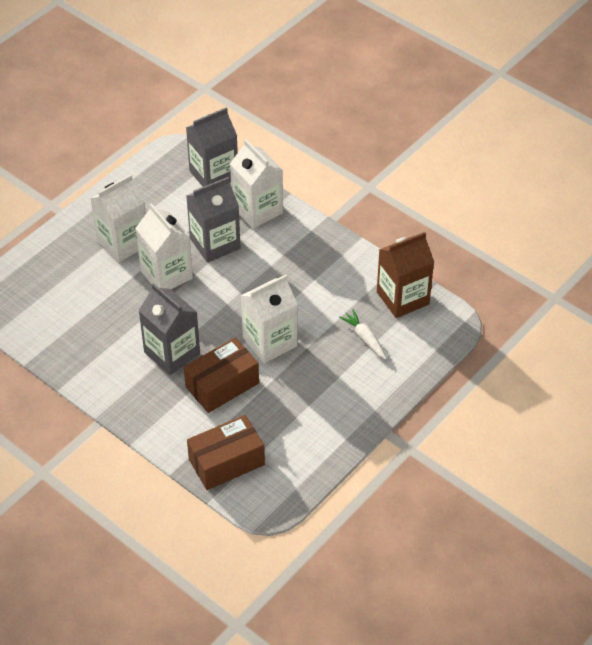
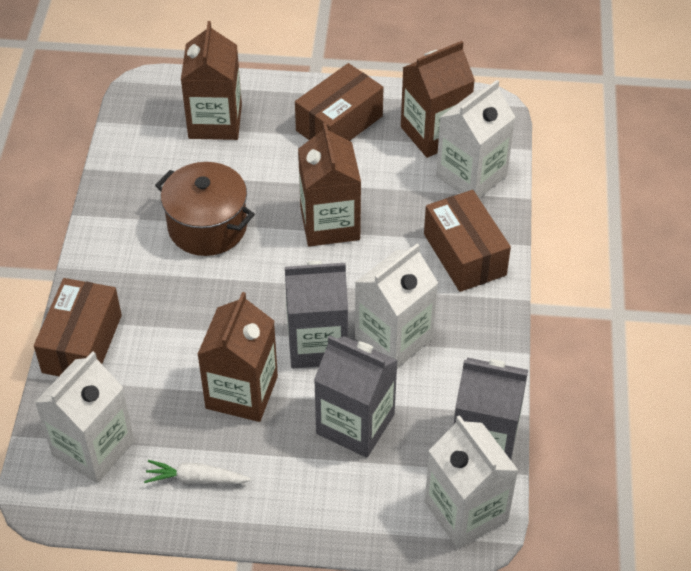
brown box: 2 -> 3
brown carton: 1 -> 4
brown pot: 0 -> 1

